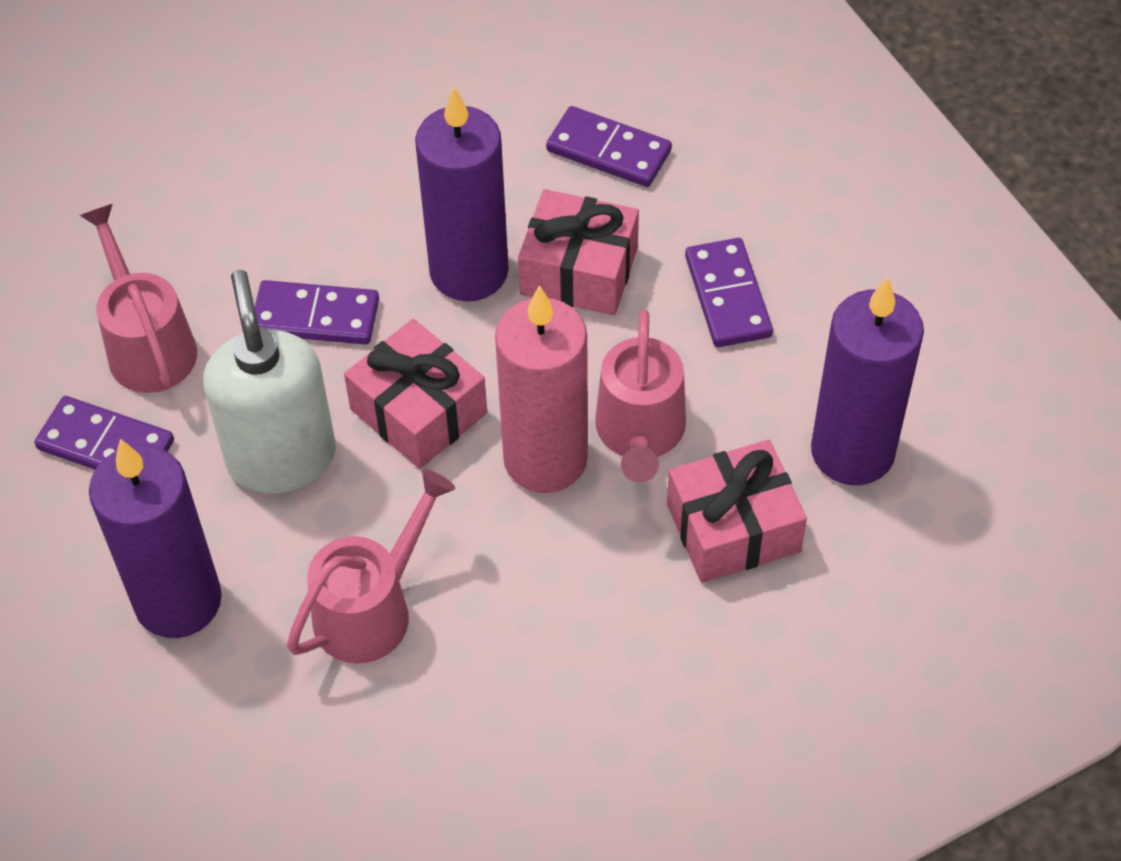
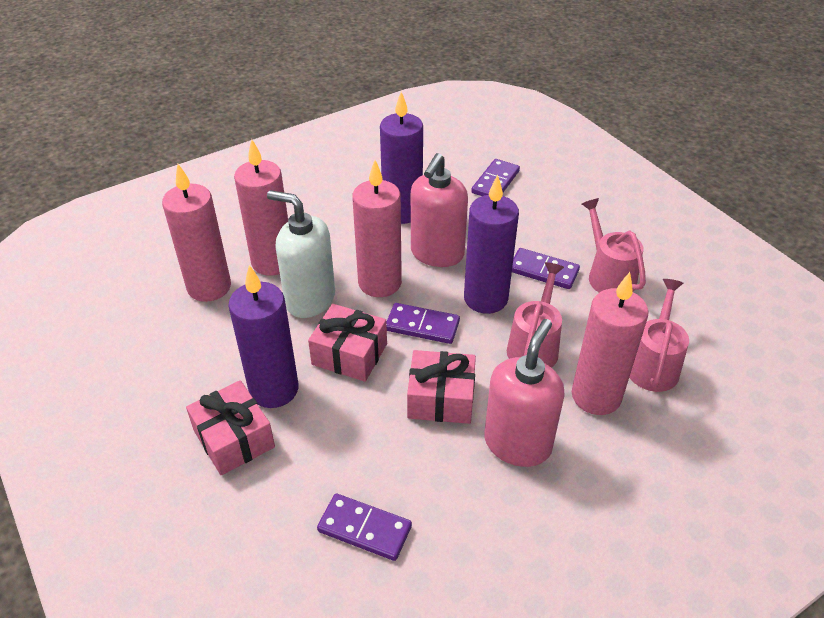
pink candle: 1 -> 4
pink soap dispenser: 0 -> 2

